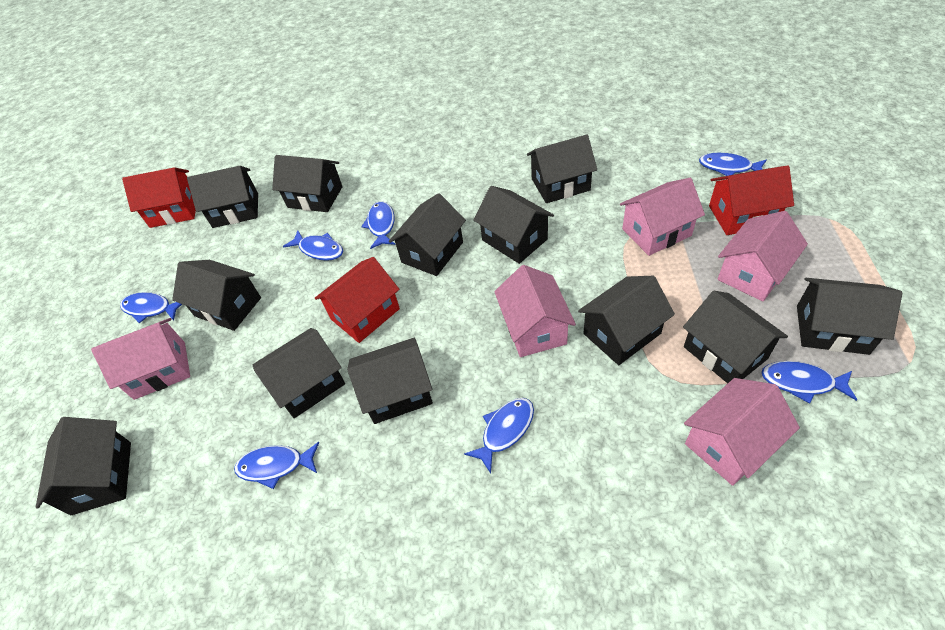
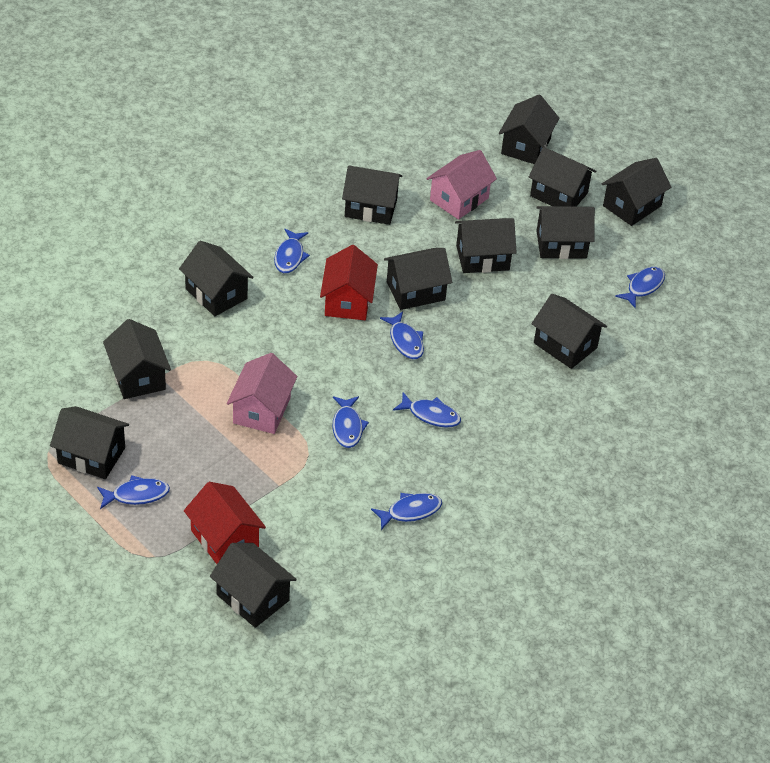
pink house: 5 -> 2
red house: 3 -> 2

